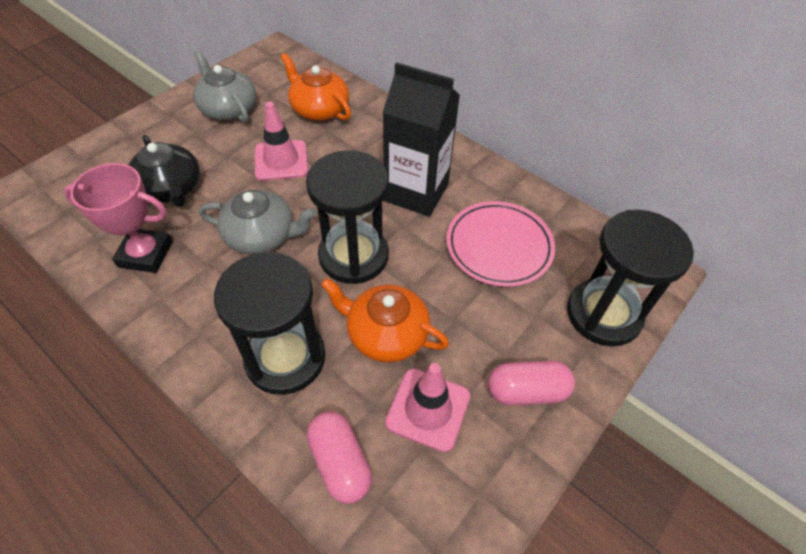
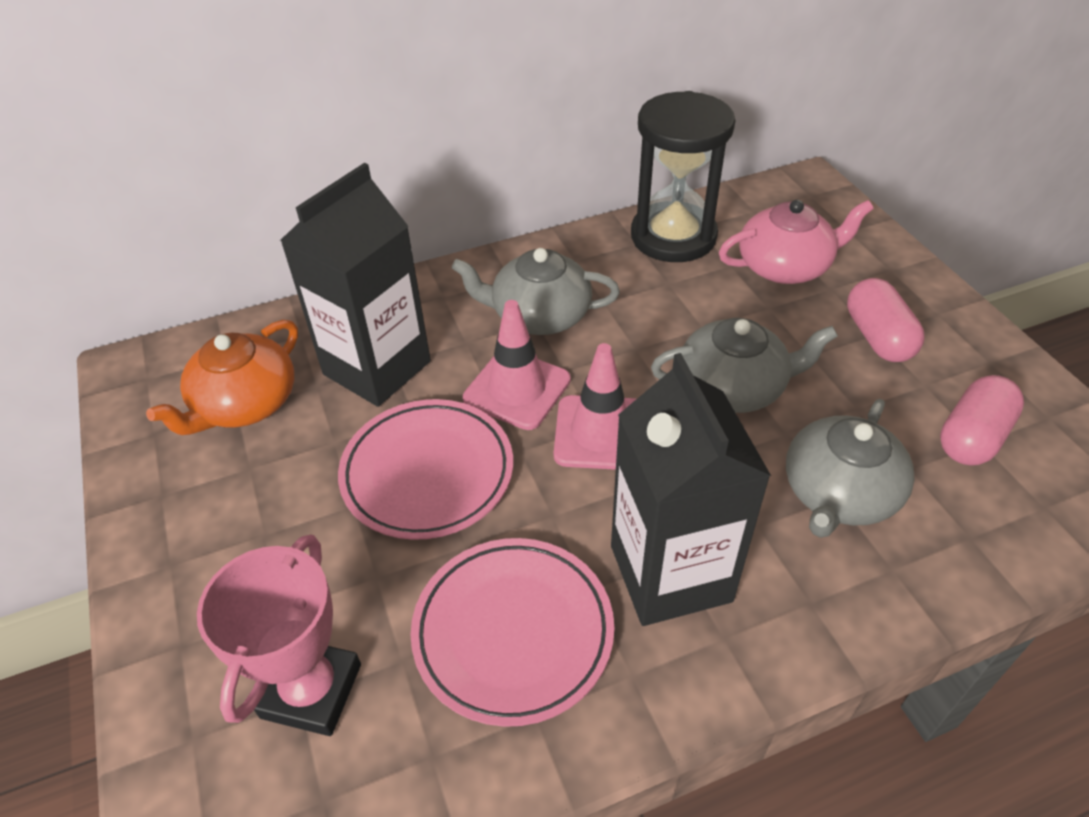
black carton: 1 -> 2
black hourglass: 3 -> 1
black teapot: 1 -> 0
grey teapot: 2 -> 3
orange teapot: 2 -> 1
pink plate: 1 -> 2
pink teapot: 0 -> 1

